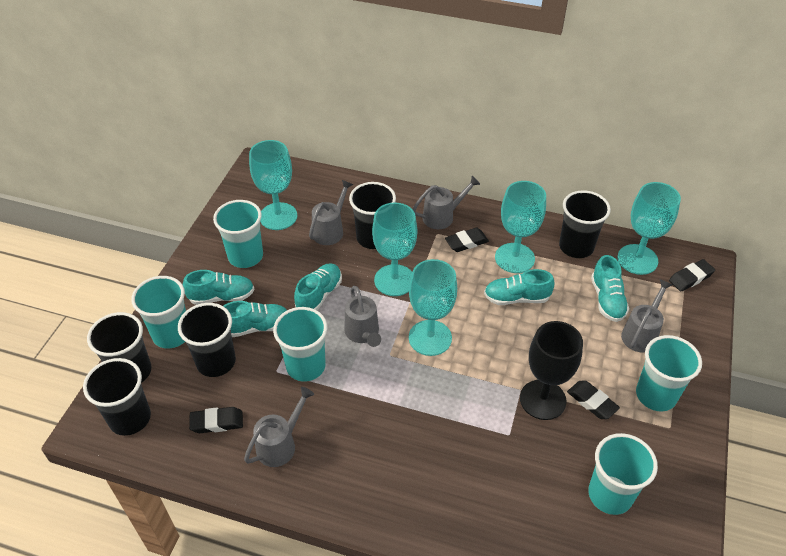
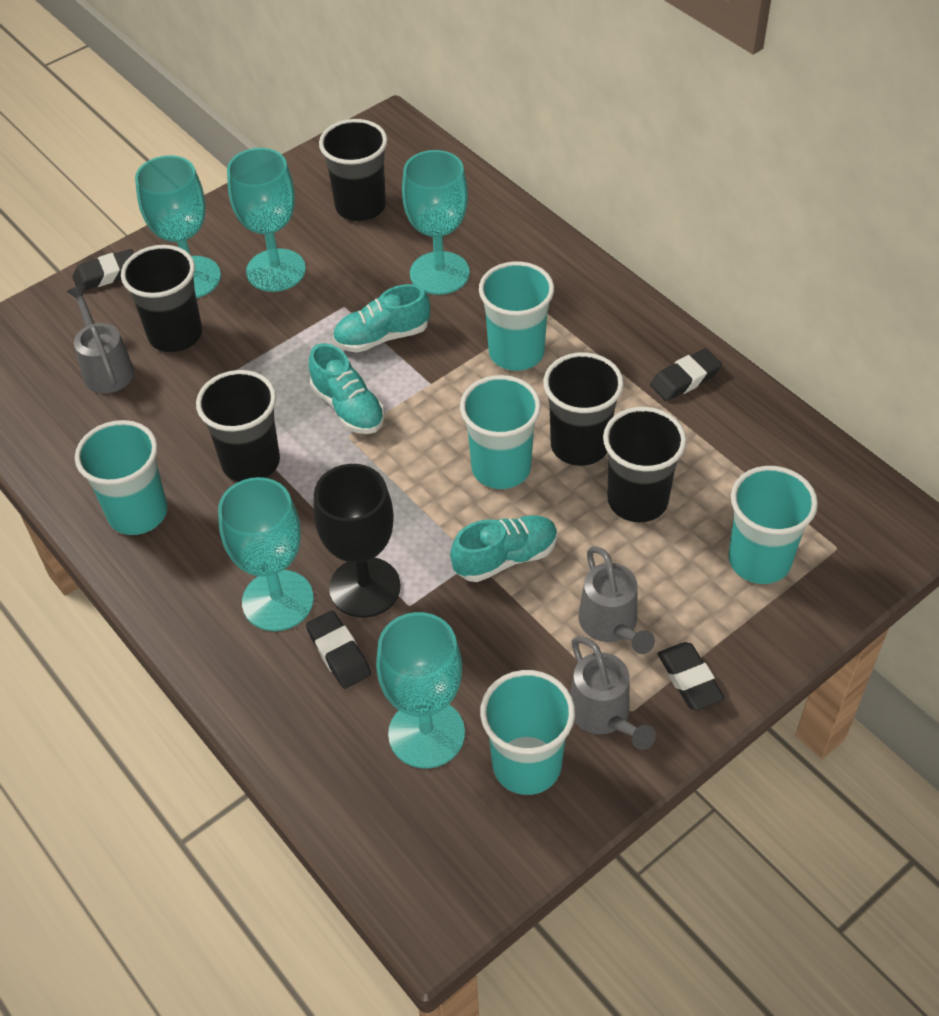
grey watering can: 5 -> 3
turquoise shoe: 5 -> 3

